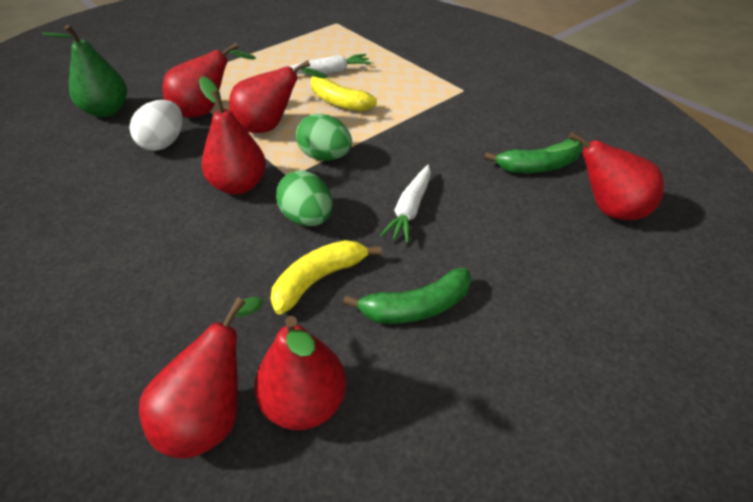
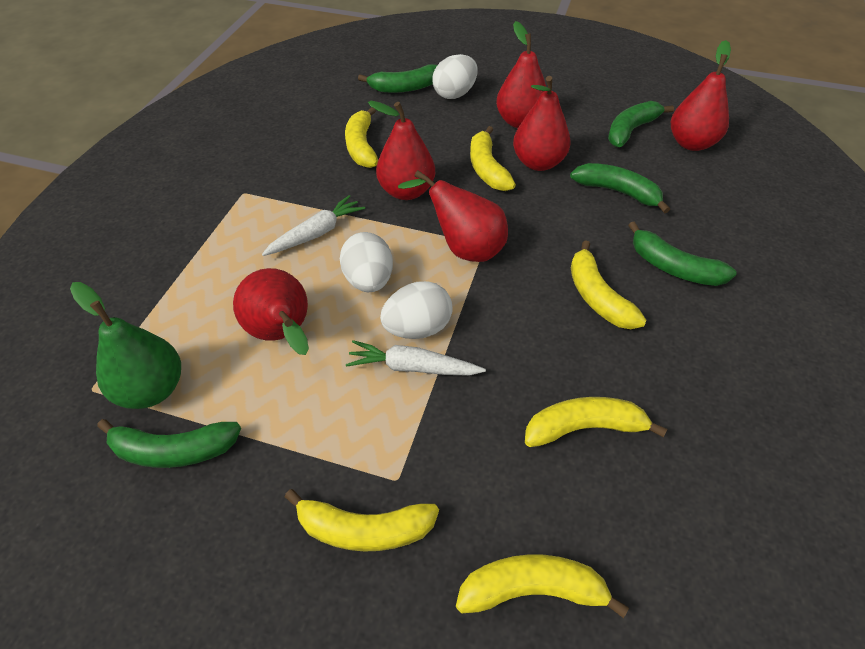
green banana: 2 -> 5
green egg: 2 -> 0
white egg: 1 -> 3
yellow banana: 2 -> 6

